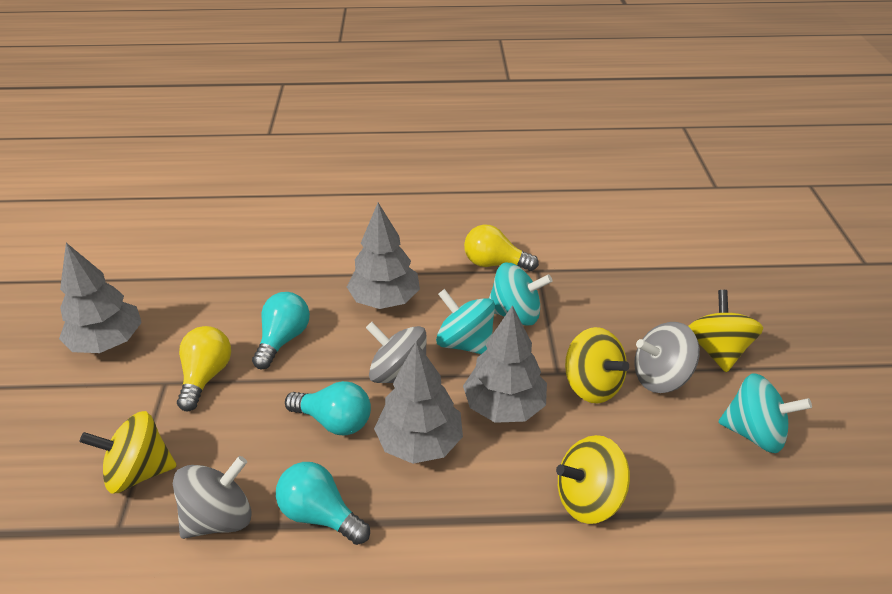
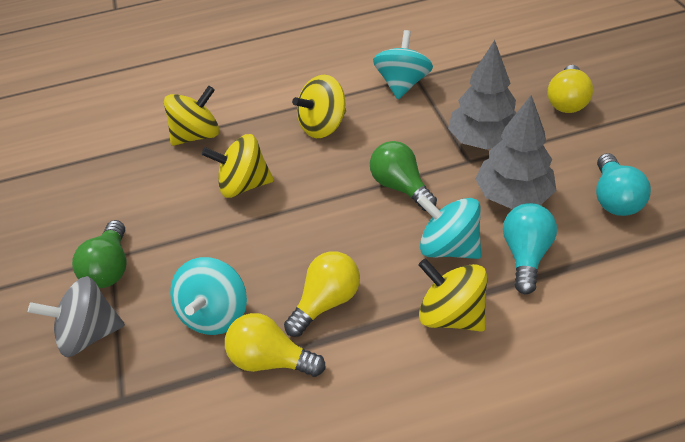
green light bulb: 0 -> 2
grey spinning top: 3 -> 1
grey tree: 4 -> 2
turquoise light bulb: 3 -> 2
yellow light bulb: 2 -> 3

